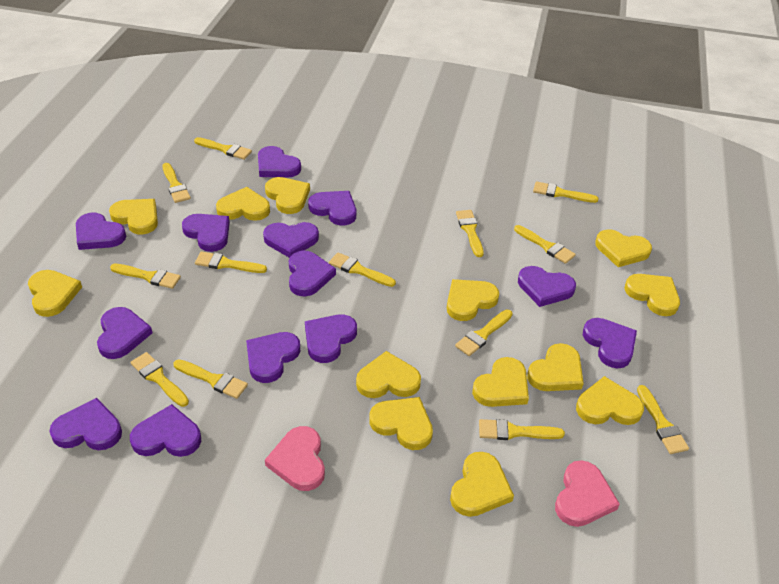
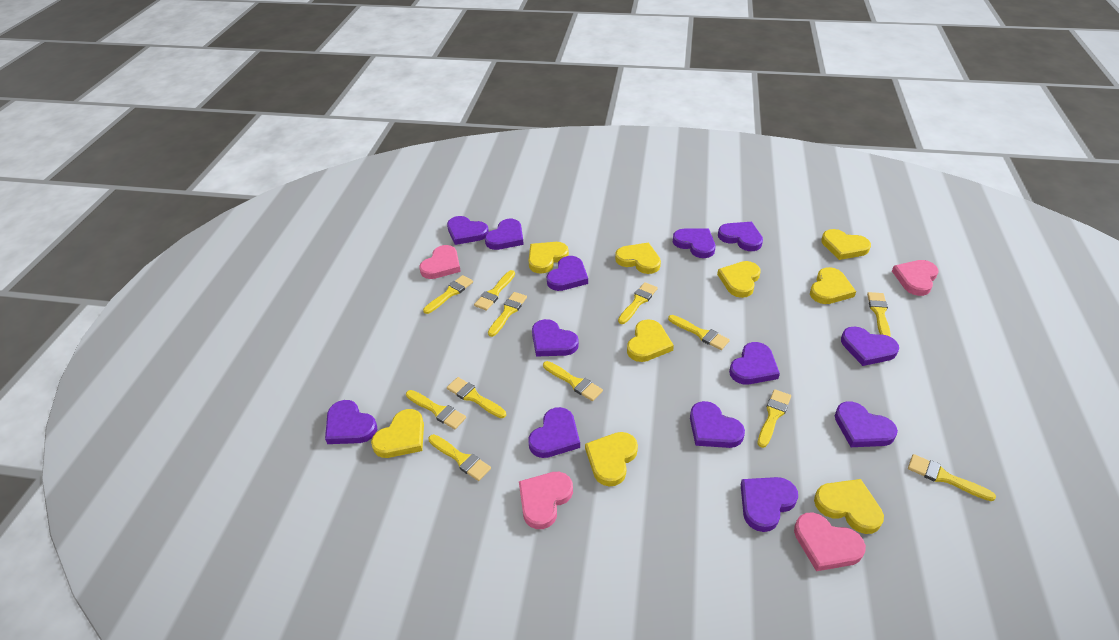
pink heart: 2 -> 4
yellow brush: 13 -> 12
yellow heart: 13 -> 9

